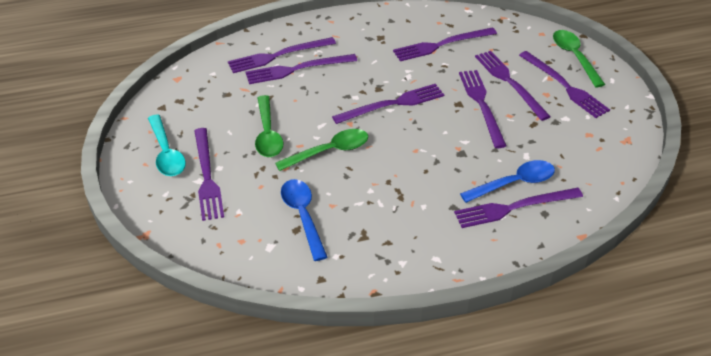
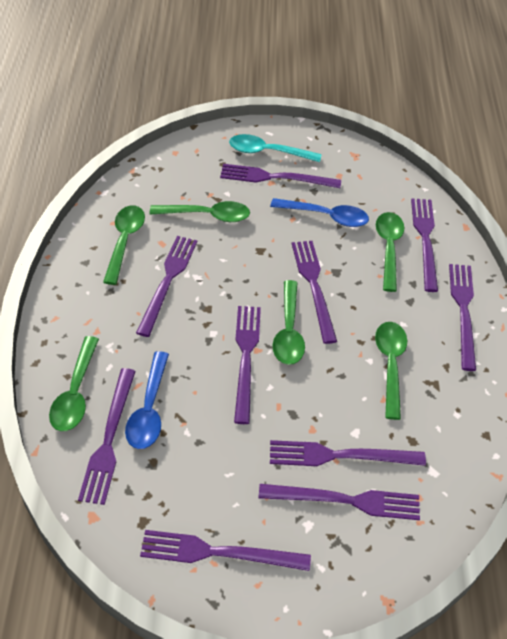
green spoon: 3 -> 6
purple fork: 9 -> 10

